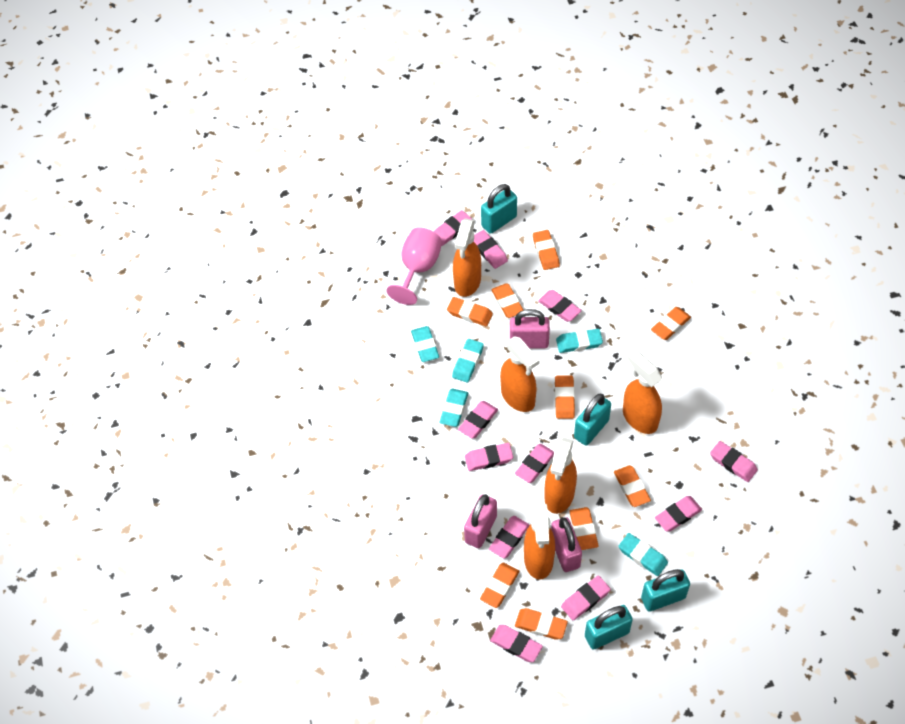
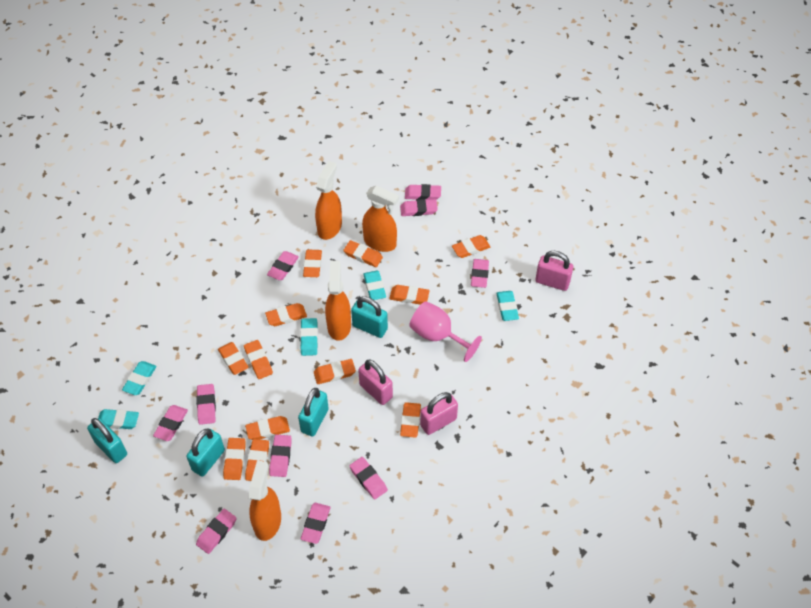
orange eraser: 9 -> 12
orange spray bottle: 5 -> 4
pink eraser: 11 -> 10

